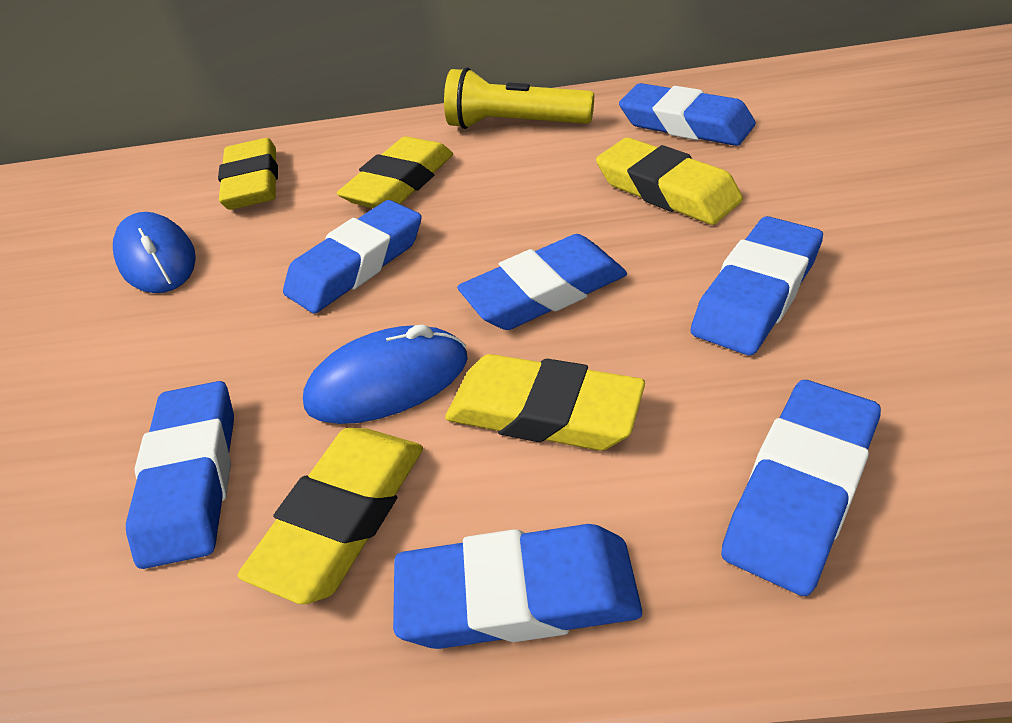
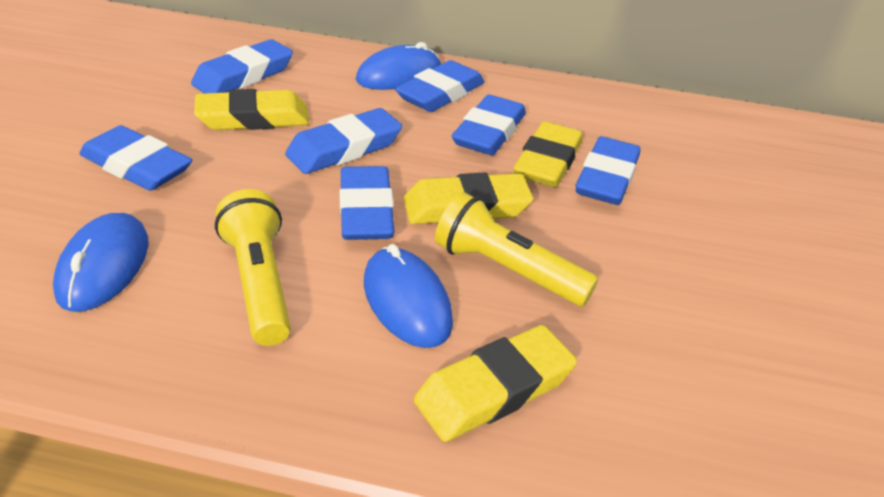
blue mouse: 2 -> 3
yellow eraser: 5 -> 4
yellow flashlight: 1 -> 2

